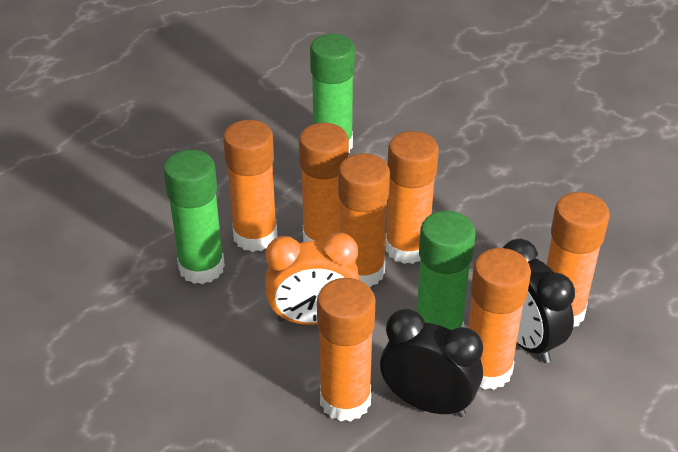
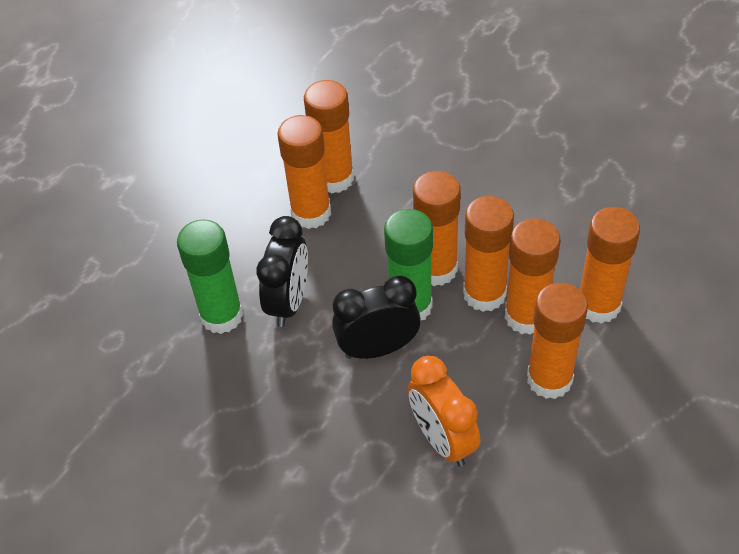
green glue stick: 3 -> 2

